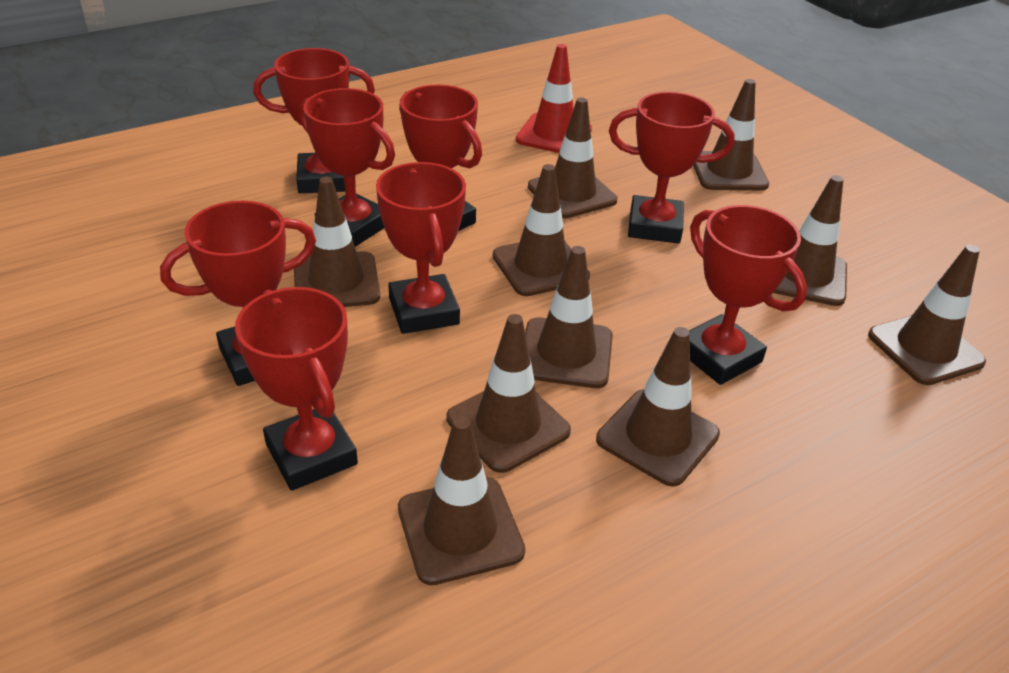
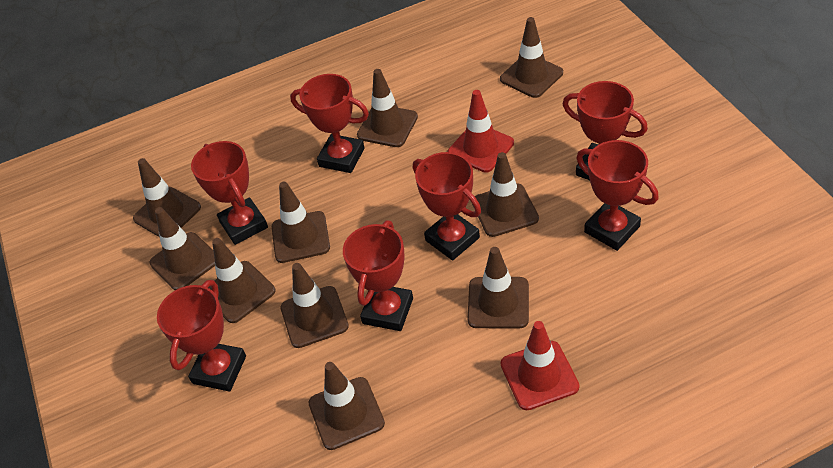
red traffic cone: 1 -> 2
red trophy: 8 -> 7

